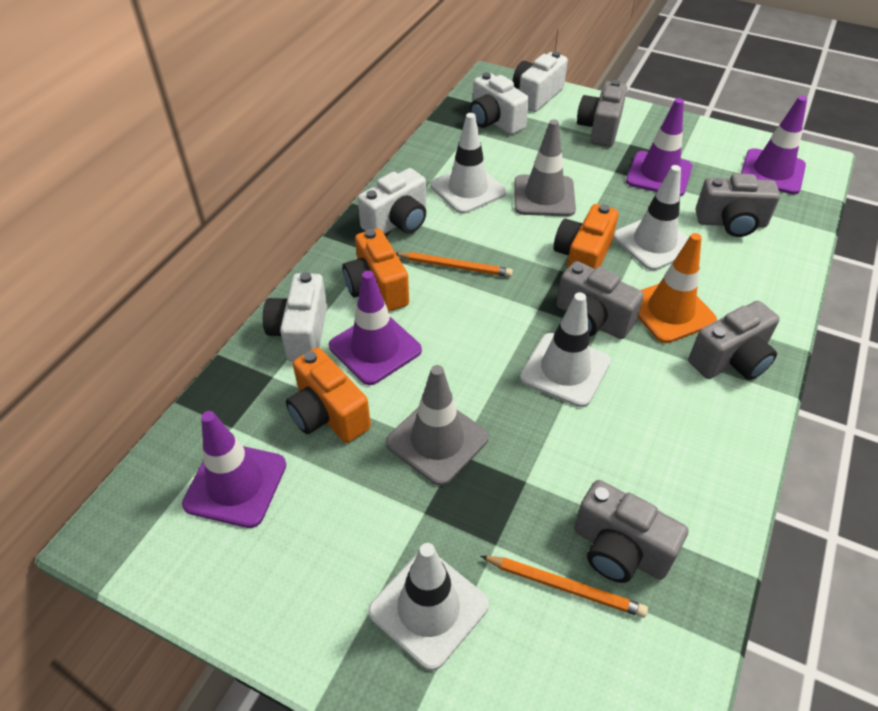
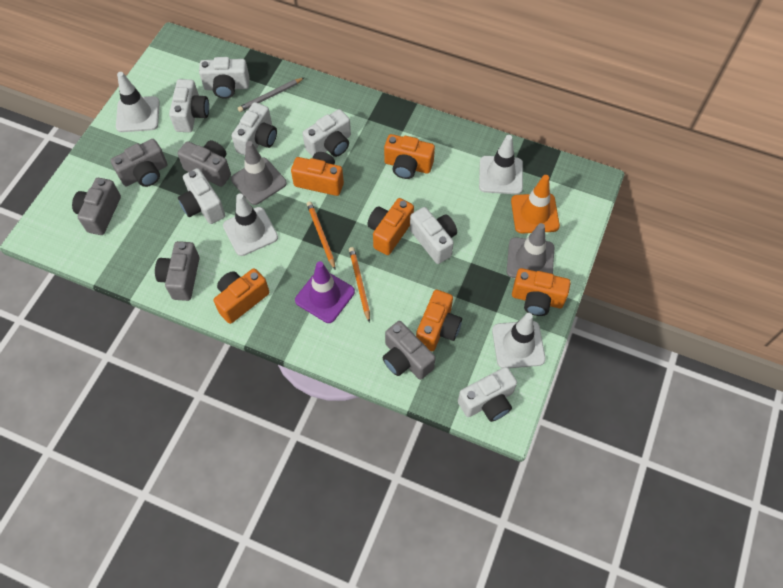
grey pencil: 0 -> 1
orange camera: 3 -> 6
purple traffic cone: 4 -> 1
white camera: 4 -> 7

